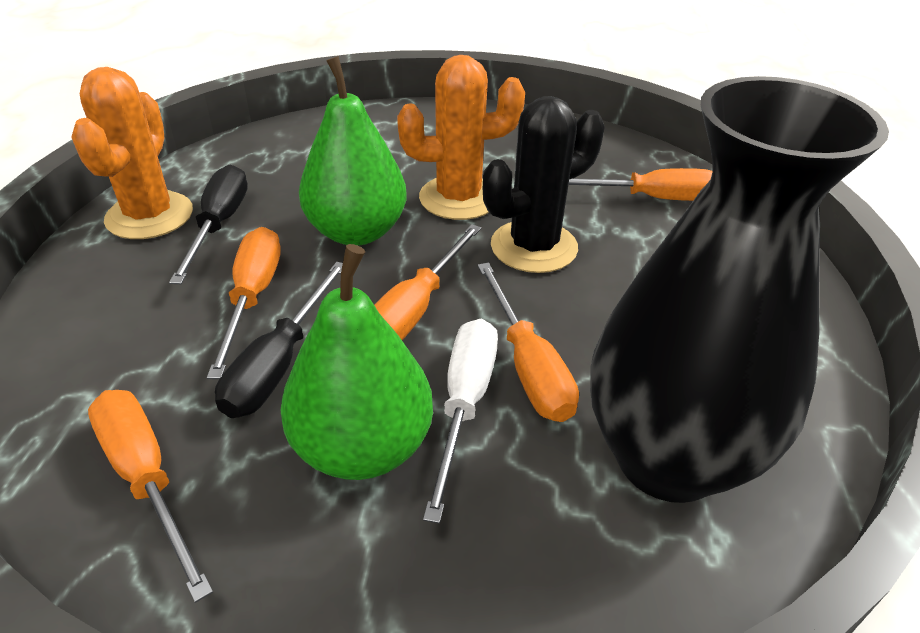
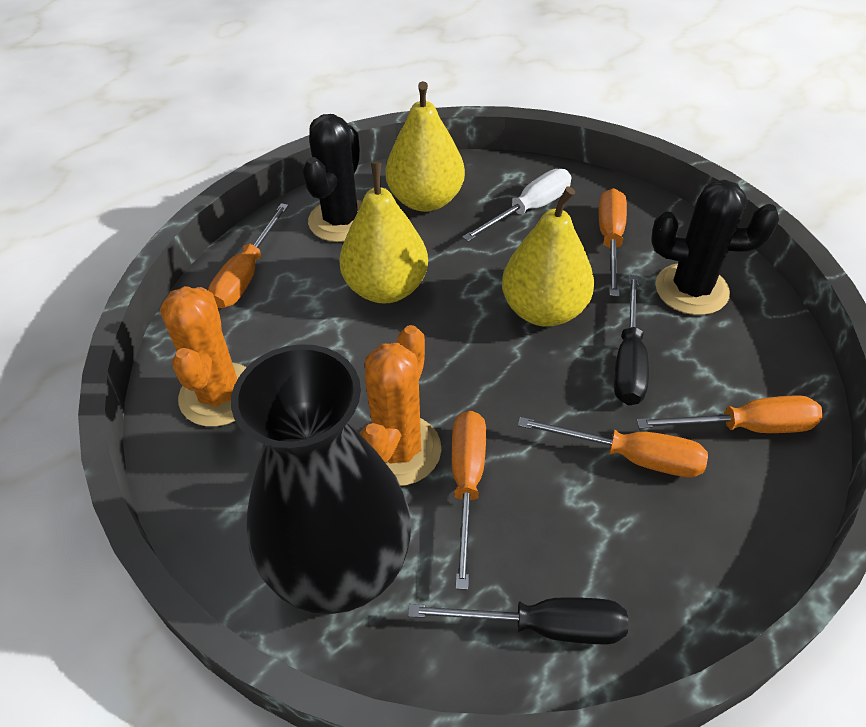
black cactus: 1 -> 2
green pear: 2 -> 0
yellow pear: 0 -> 3

